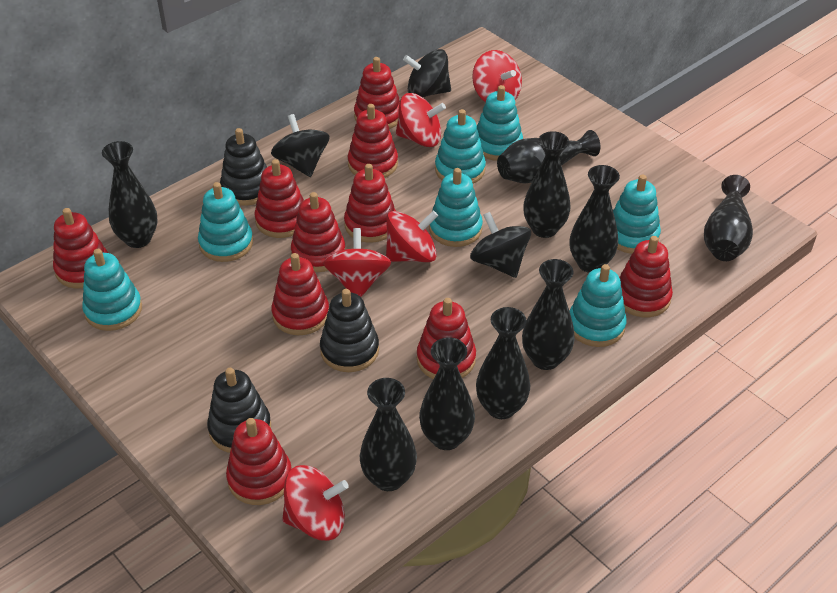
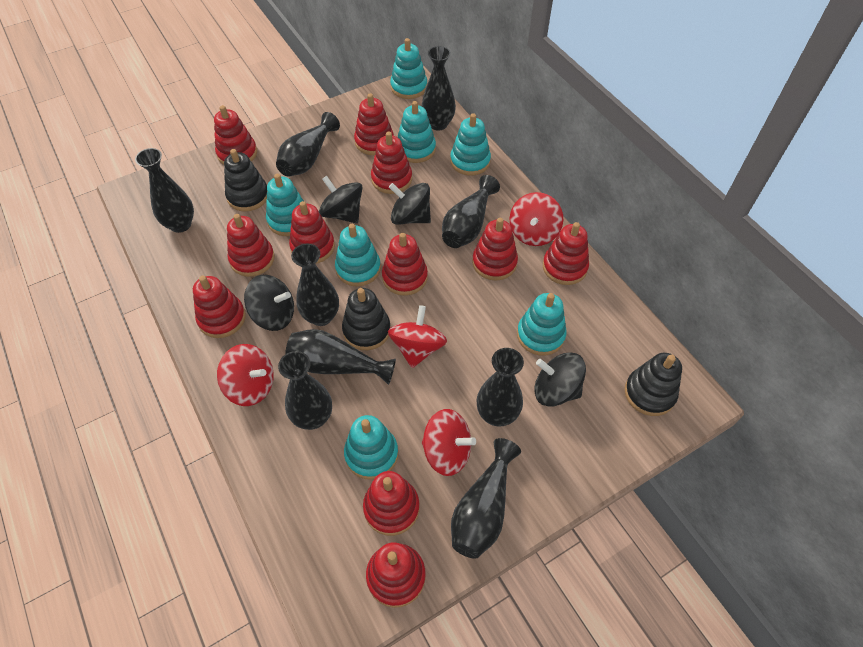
black spinning top: 3 -> 4
red spinning top: 5 -> 4
red stacking toy: 10 -> 11

